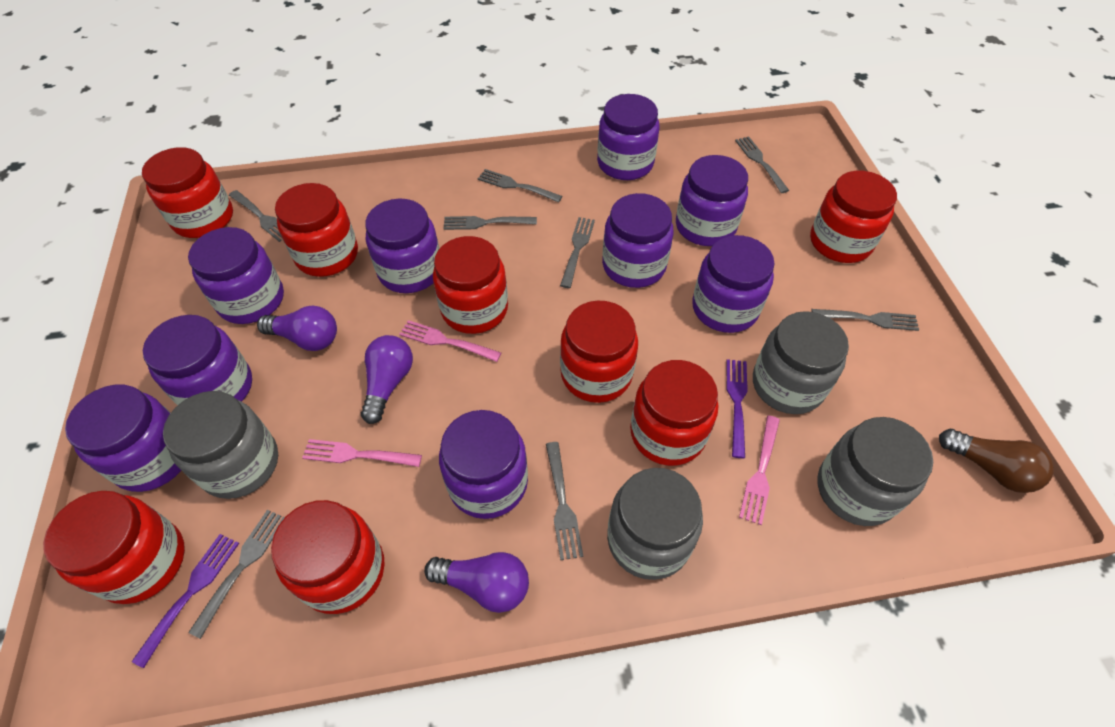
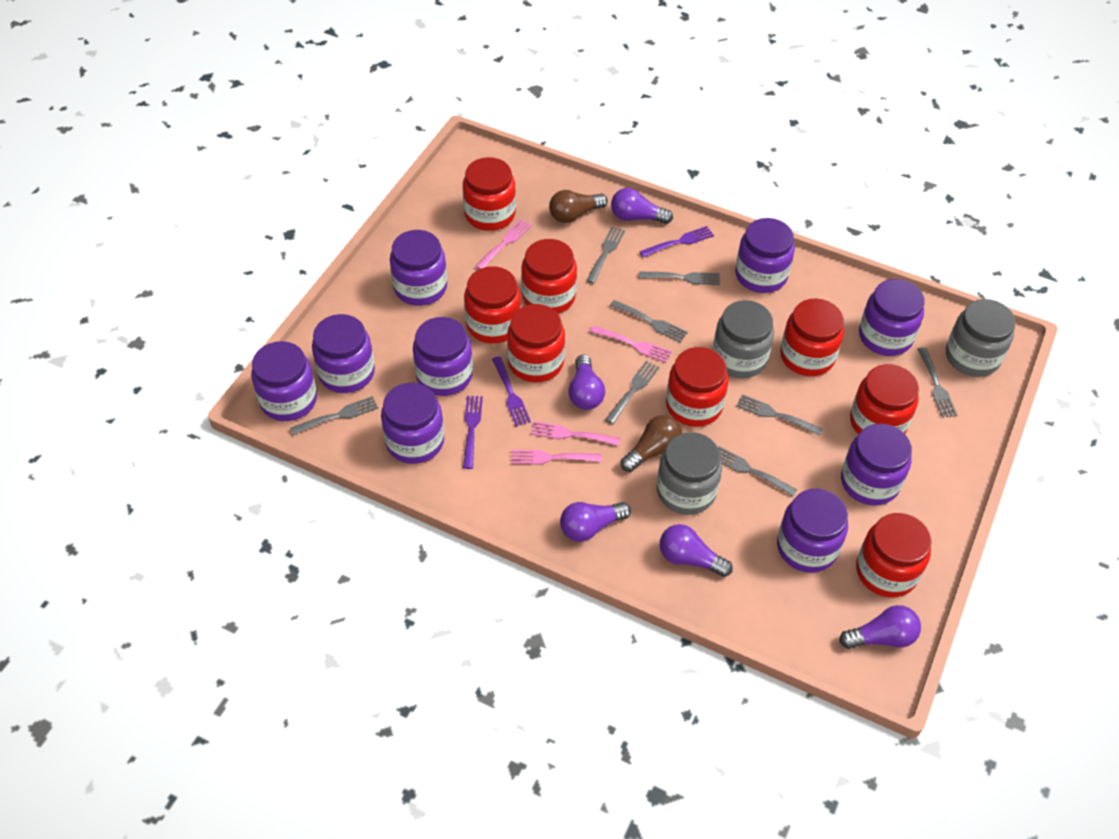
brown light bulb: 1 -> 2
grey jar: 4 -> 3
pink fork: 3 -> 4
purple fork: 2 -> 3
purple light bulb: 3 -> 5

